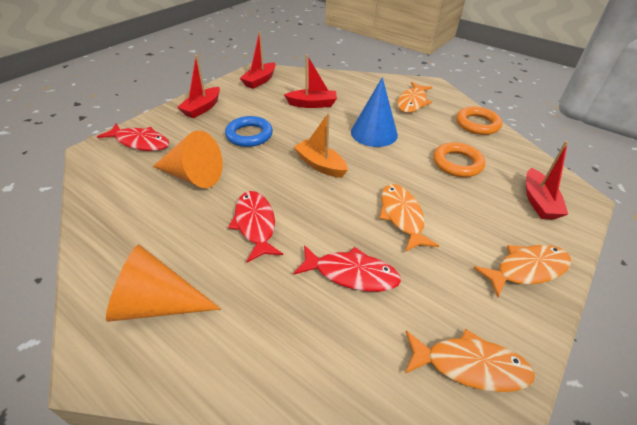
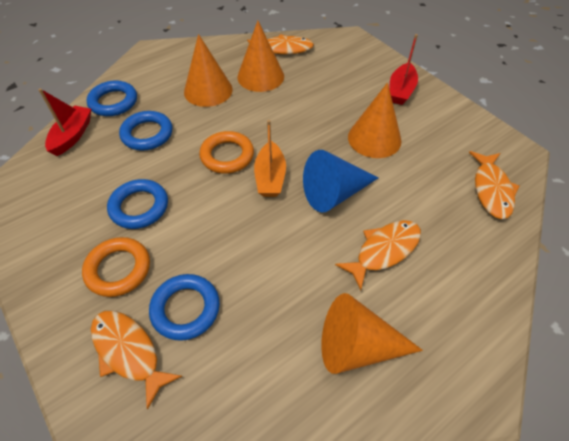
blue ring: 1 -> 4
orange cone: 2 -> 4
red boat: 4 -> 2
red fish: 3 -> 0

